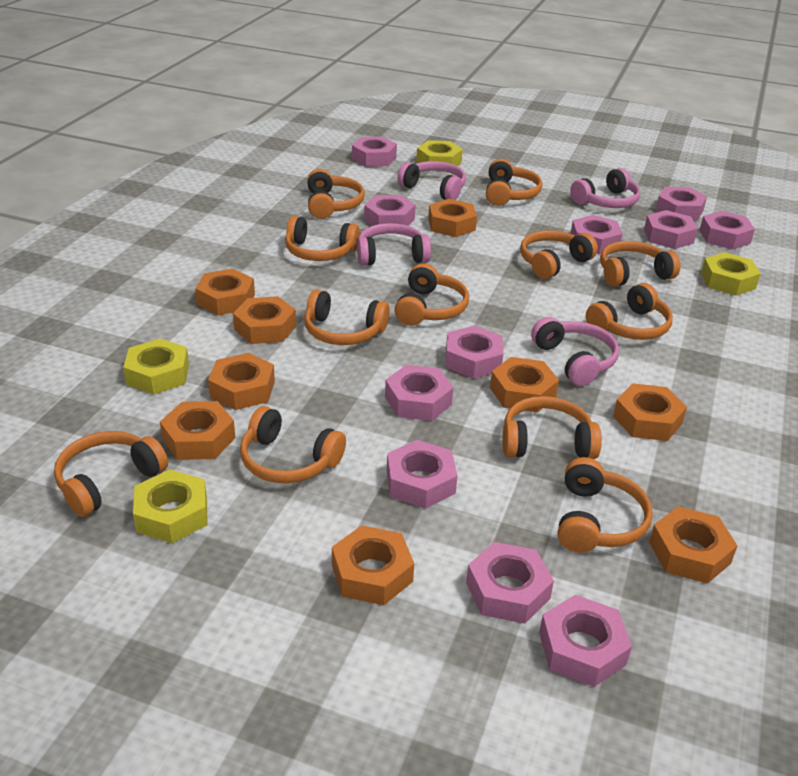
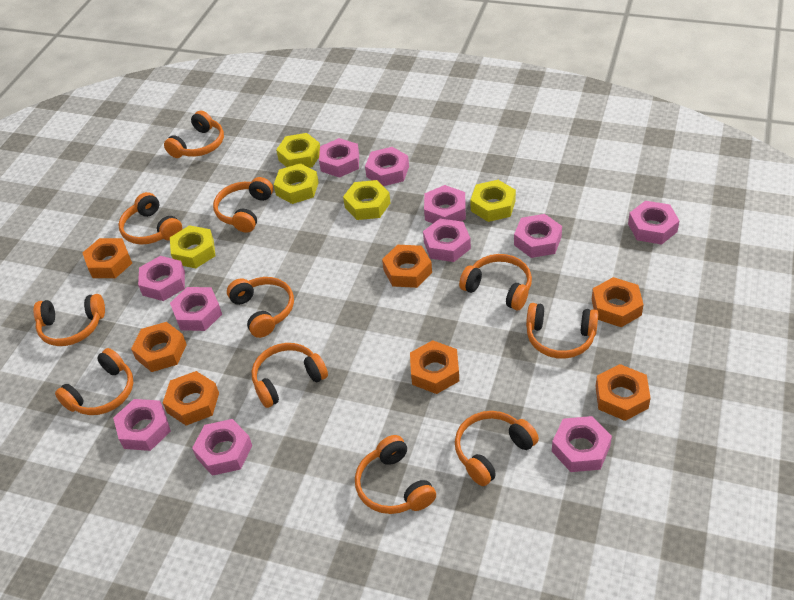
orange headphones: 12 -> 11
orange nut: 9 -> 7
pink headphones: 4 -> 0
yellow nut: 4 -> 5

